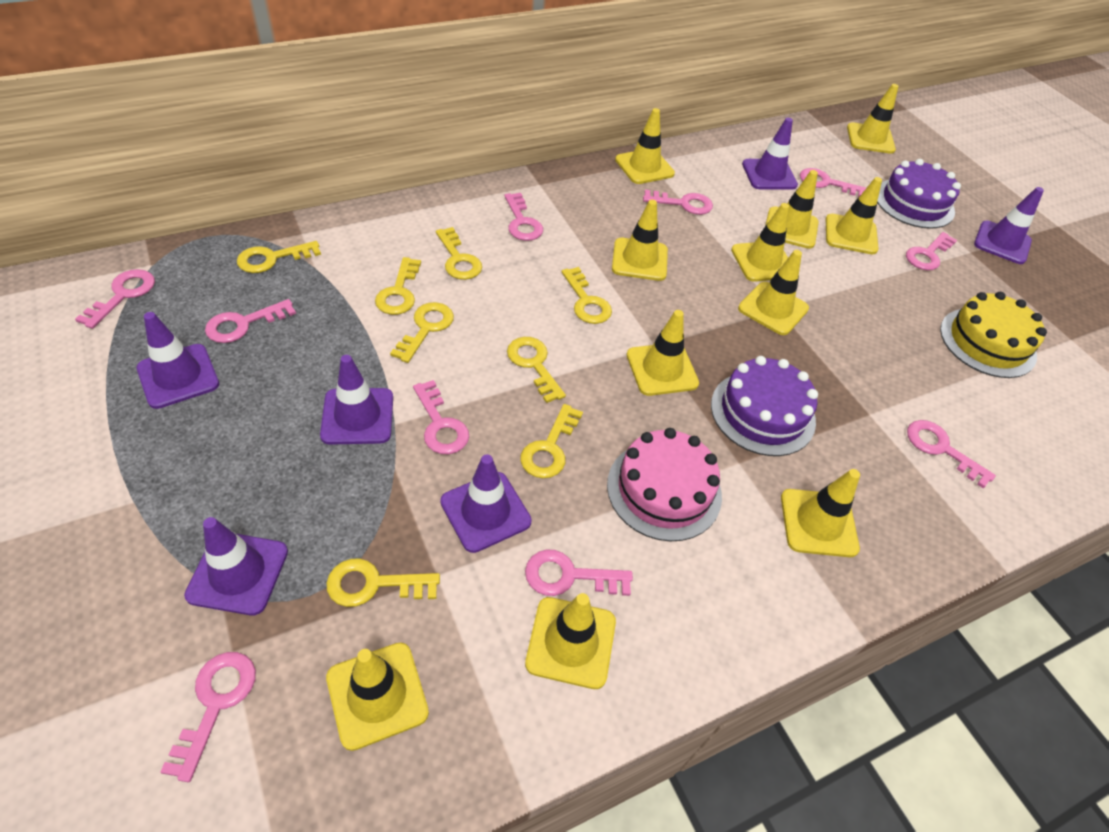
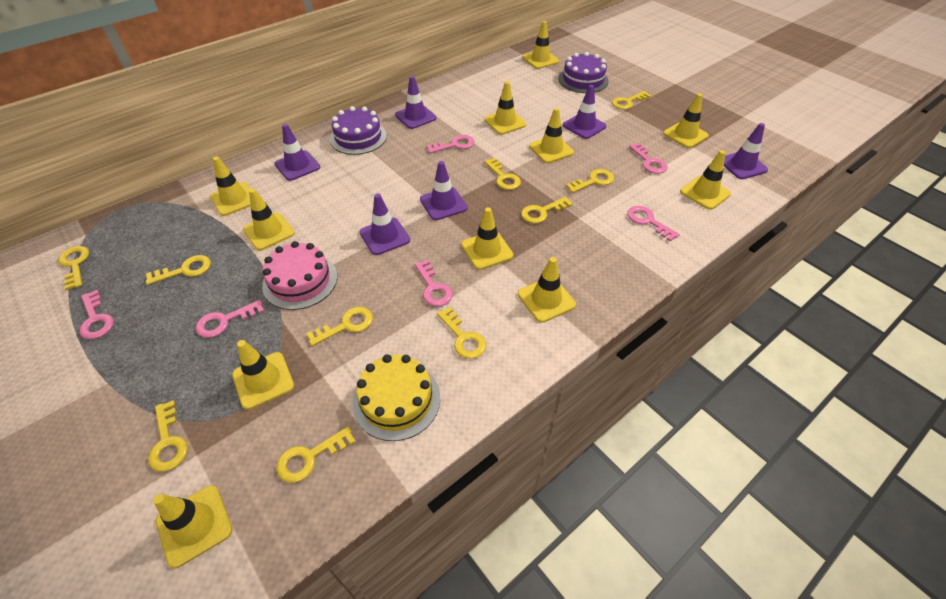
pink key: 10 -> 6
yellow key: 8 -> 10

